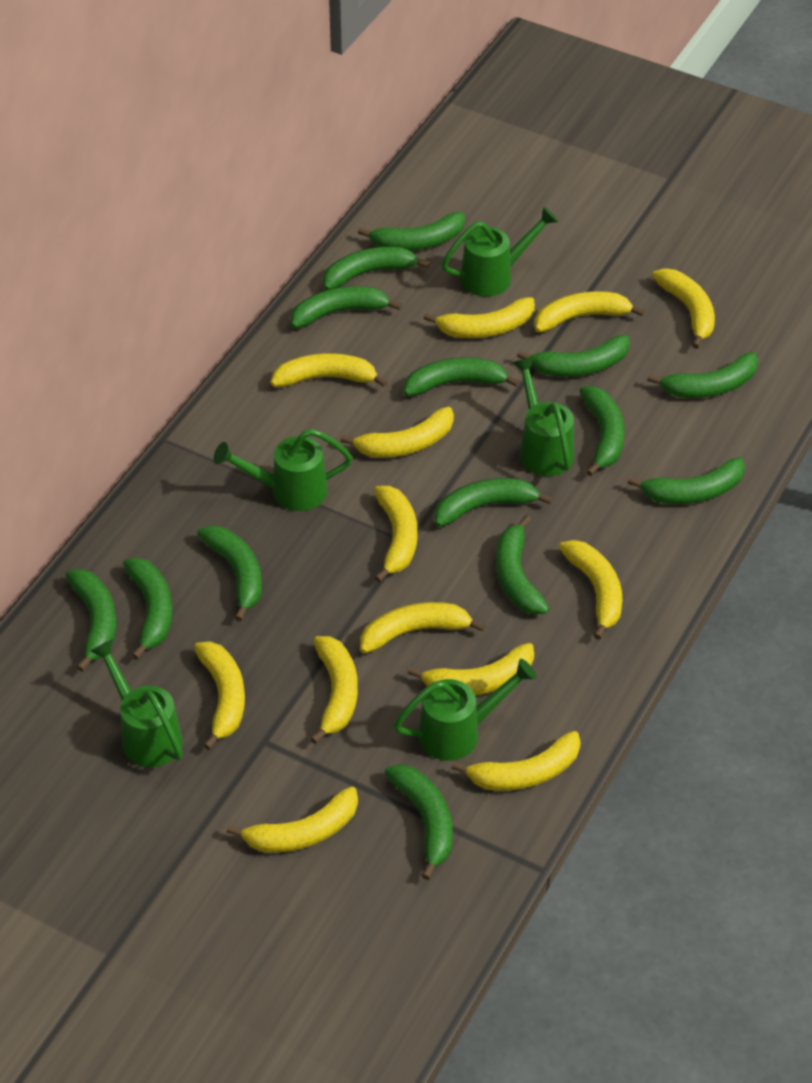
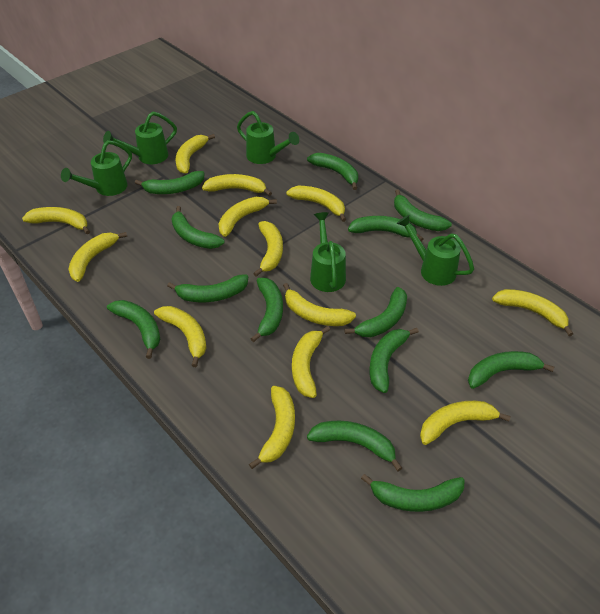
green banana: 14 -> 13

